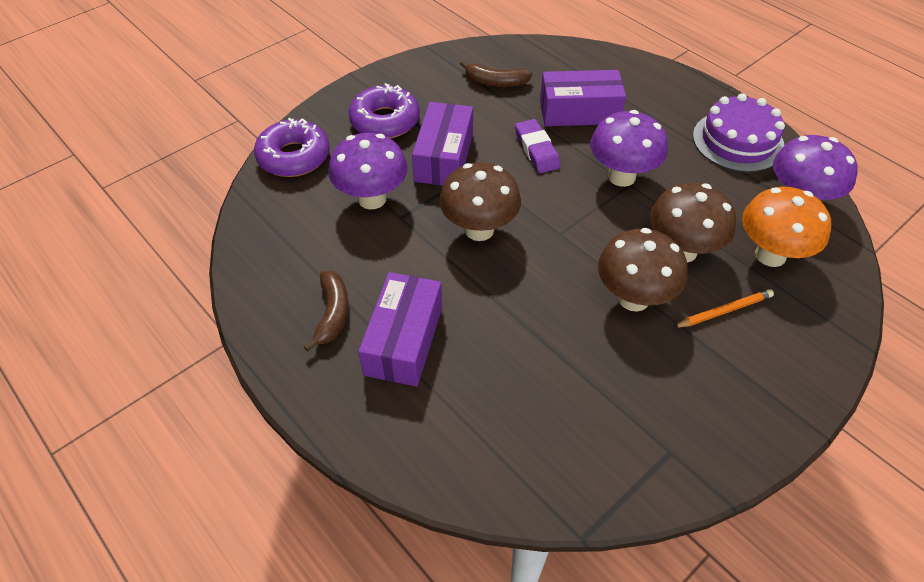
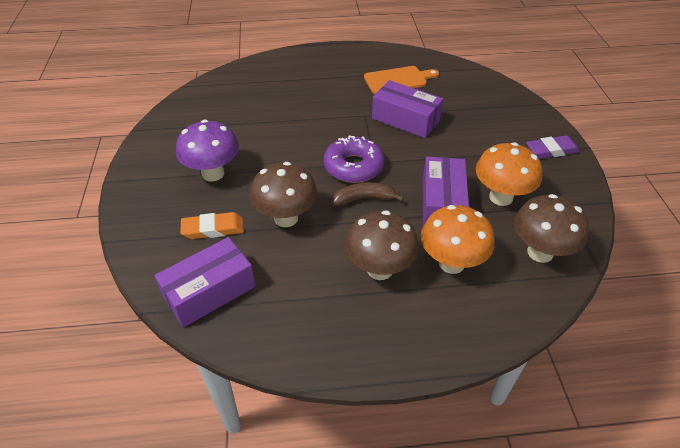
brown banana: 2 -> 1
orange cutting board: 0 -> 1
orange eraser: 0 -> 1
orange mushroom: 1 -> 2
orange pencil: 1 -> 0
purple cake: 1 -> 0
purple donut: 2 -> 1
purple mushroom: 3 -> 1

